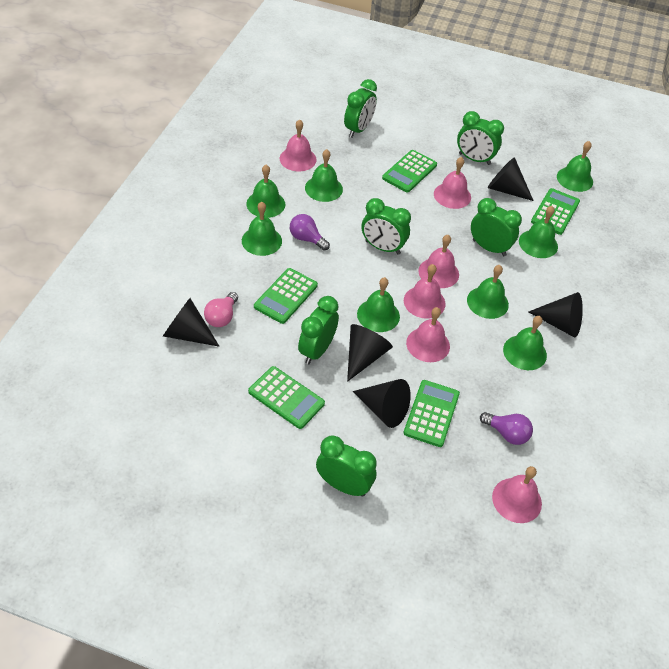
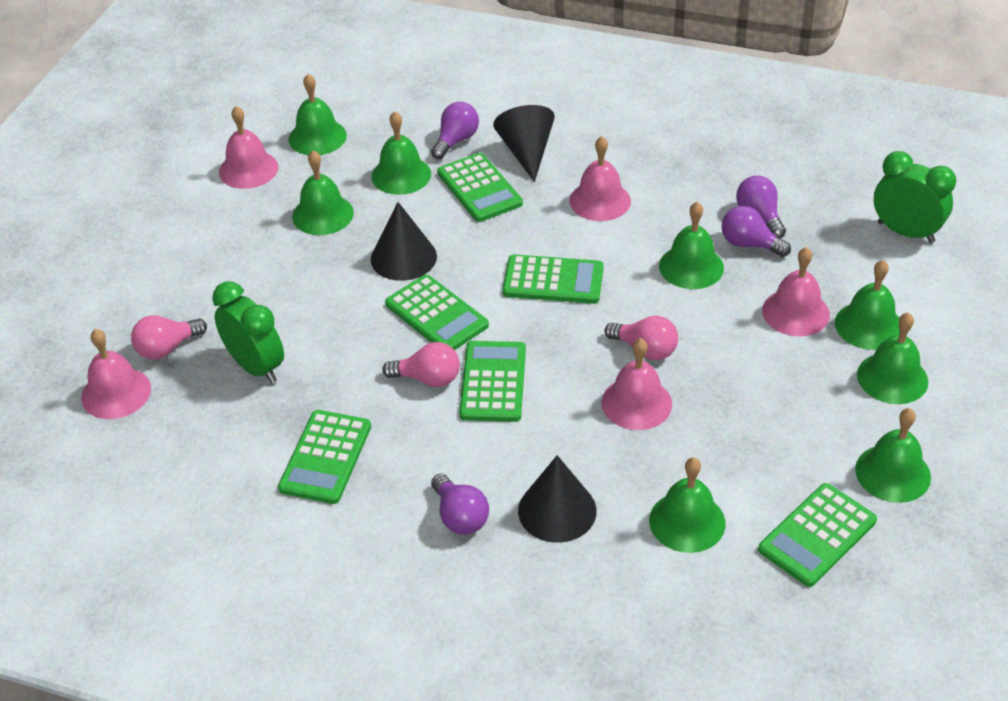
black cone: 5 -> 3
green calculator: 5 -> 6
green clock: 6 -> 2
pink bell: 6 -> 5
pink light bulb: 1 -> 3
purple light bulb: 2 -> 4

